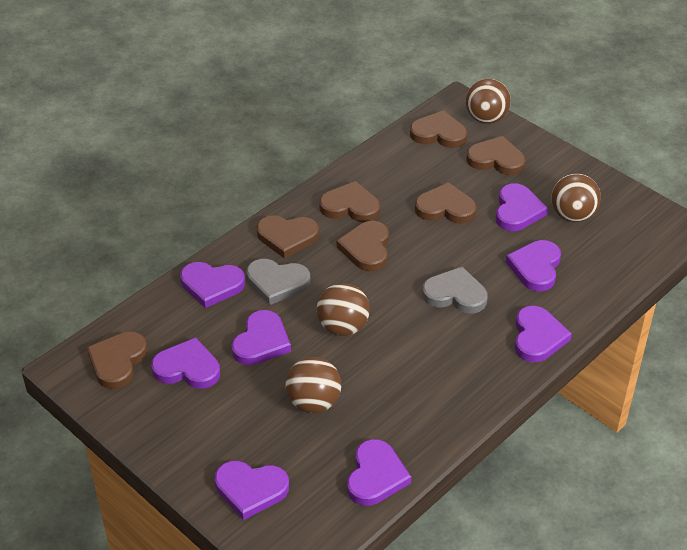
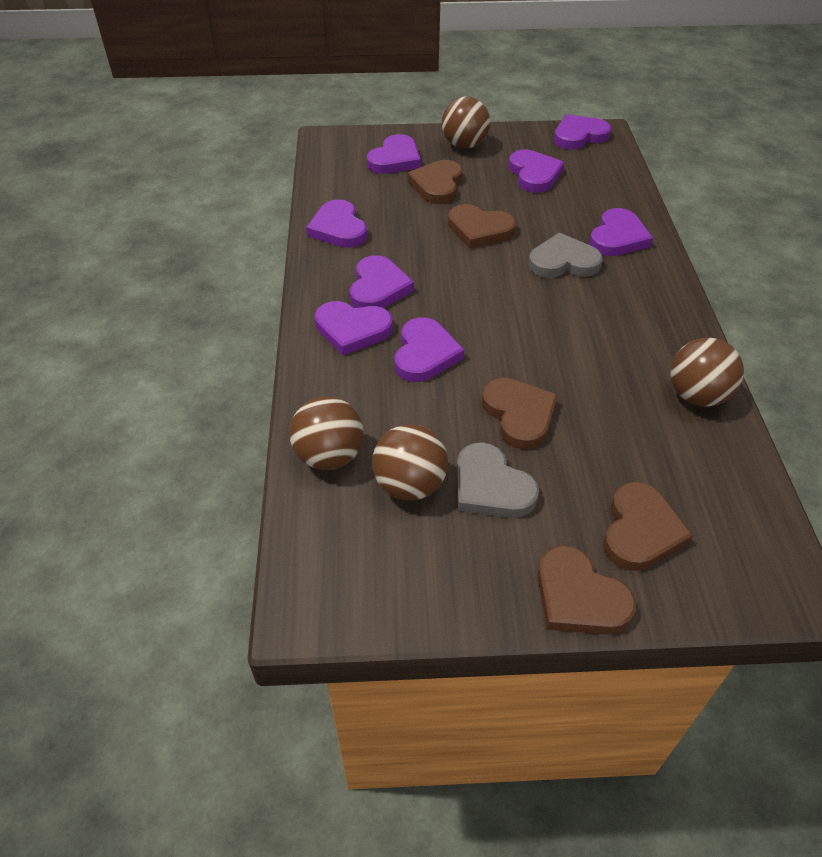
brown heart: 7 -> 5

